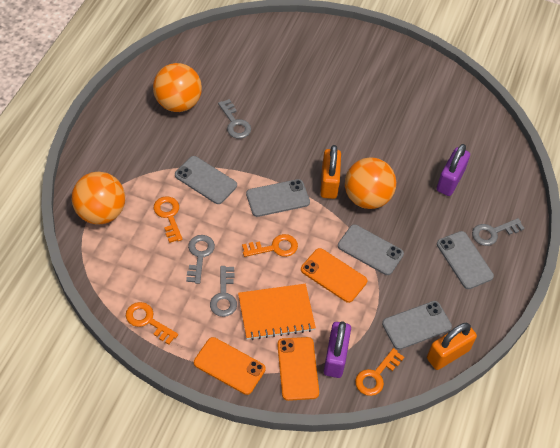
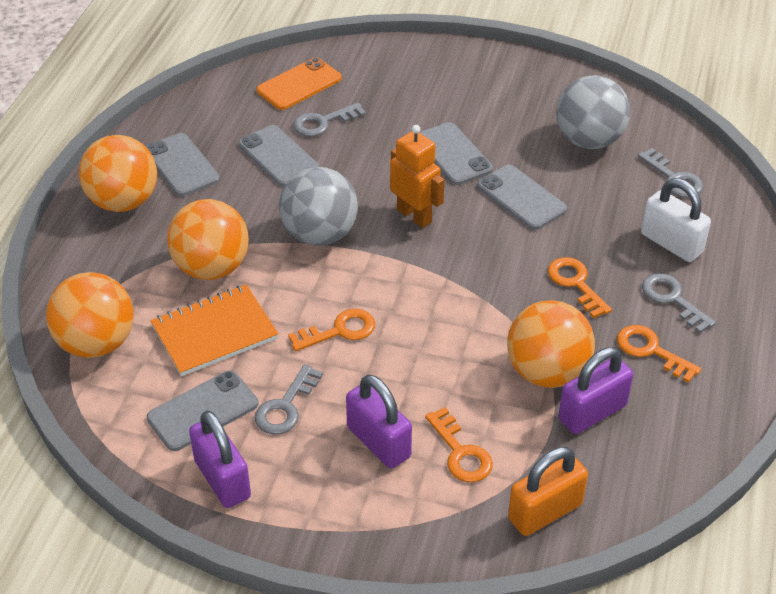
grey ball: 0 -> 2
orange ball: 3 -> 4
orange padlock: 2 -> 1
orange phone: 3 -> 1
orange robot: 0 -> 1
purple padlock: 2 -> 3
white padlock: 0 -> 1

